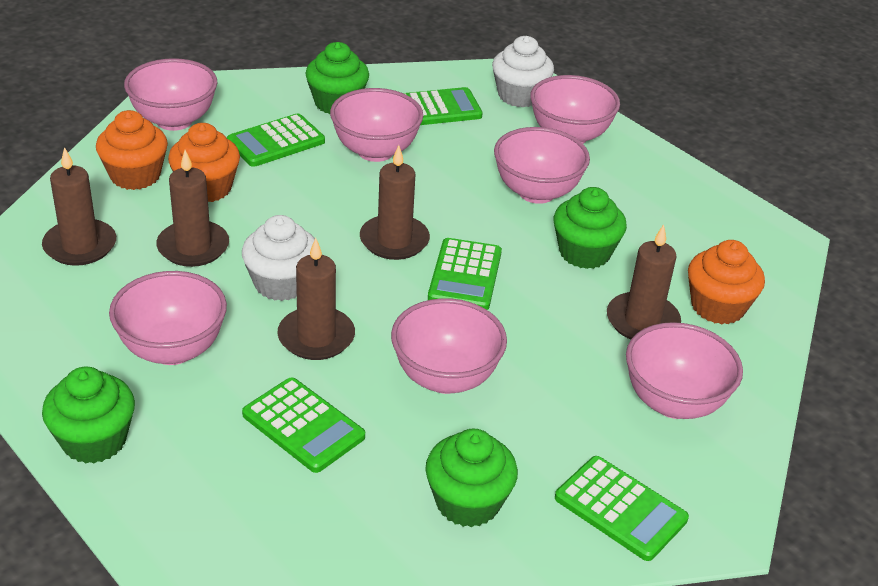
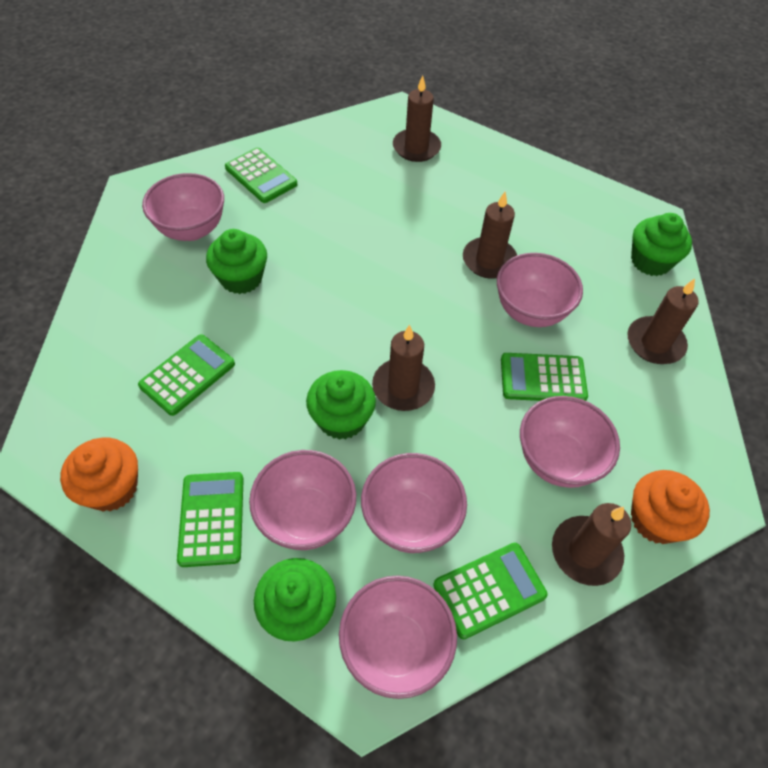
orange cupcake: 3 -> 2
pink bowl: 7 -> 6
white cupcake: 2 -> 0

